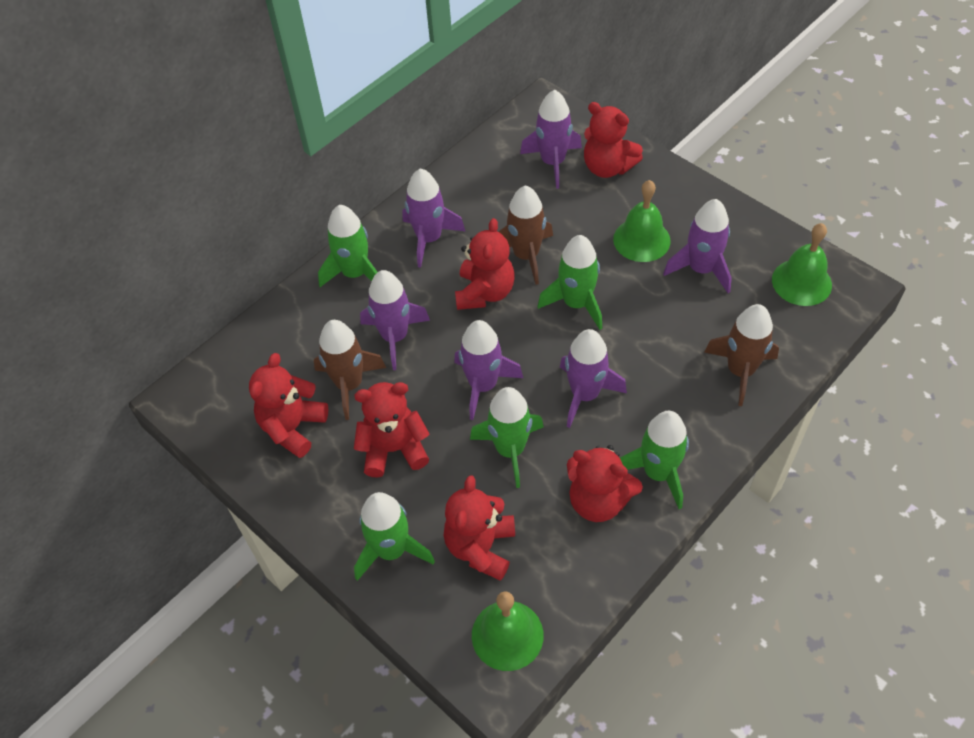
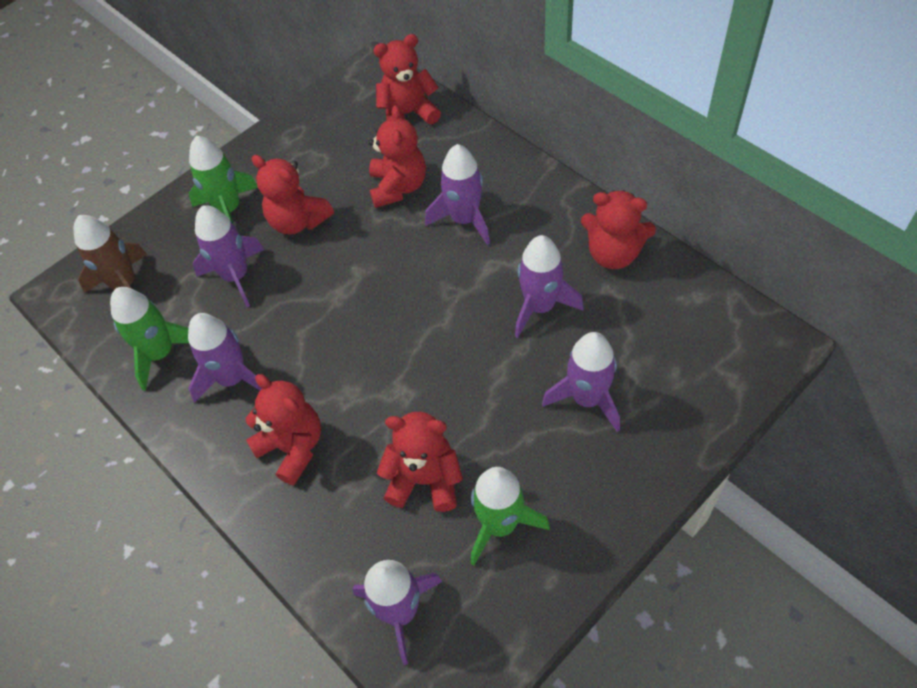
brown rocket: 3 -> 1
green bell: 3 -> 0
green rocket: 5 -> 3

